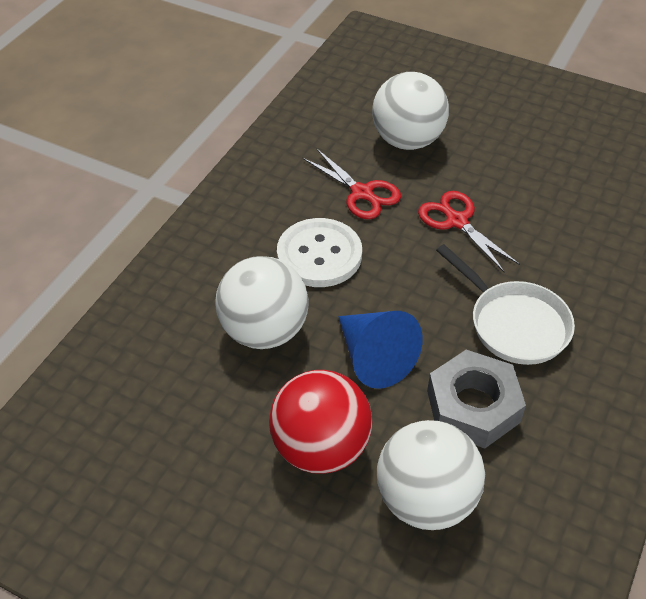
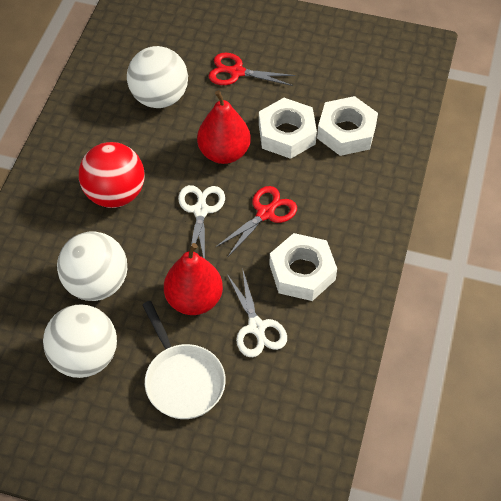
blue cone: 1 -> 0
grey nut: 1 -> 0
red pear: 0 -> 2
white button: 1 -> 0
white nut: 0 -> 3
white scissors: 0 -> 2

